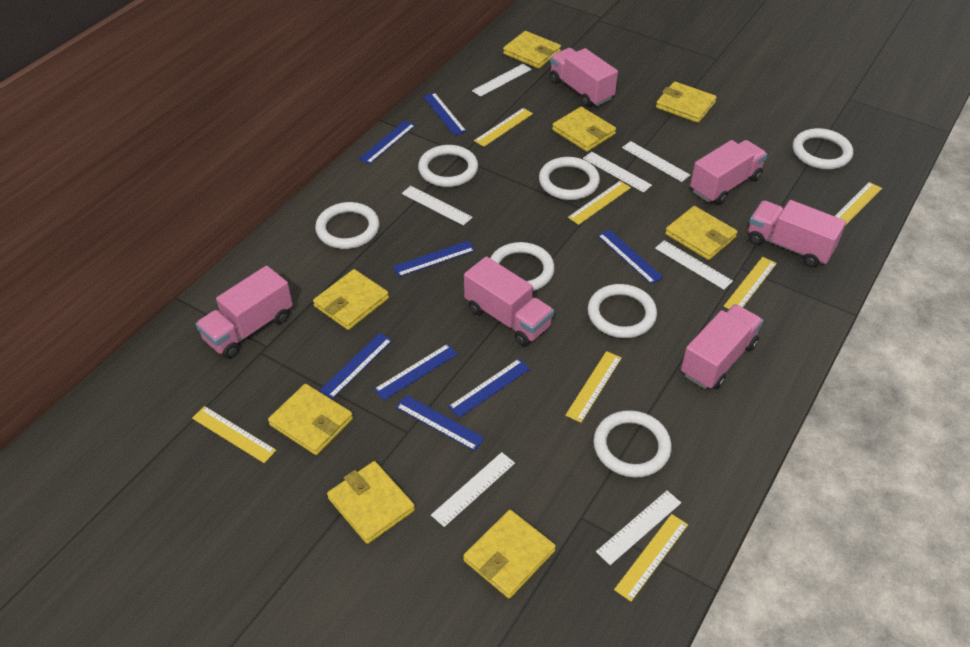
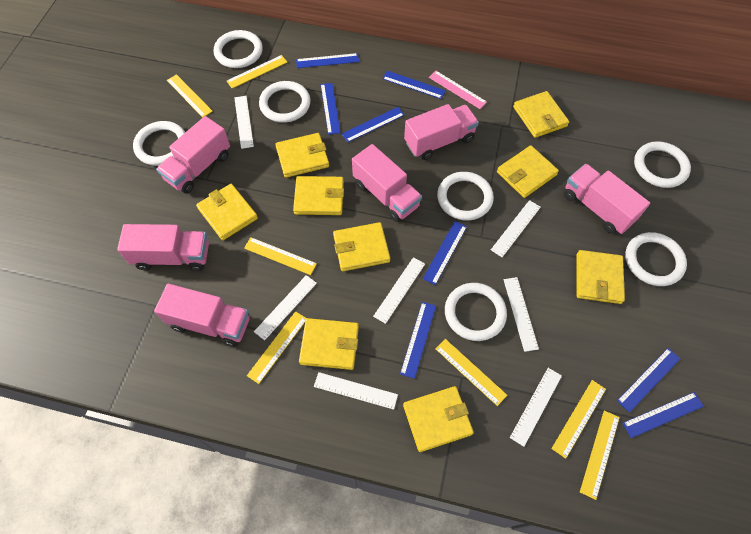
pink ruler: 0 -> 1
yellow wallet: 8 -> 9

